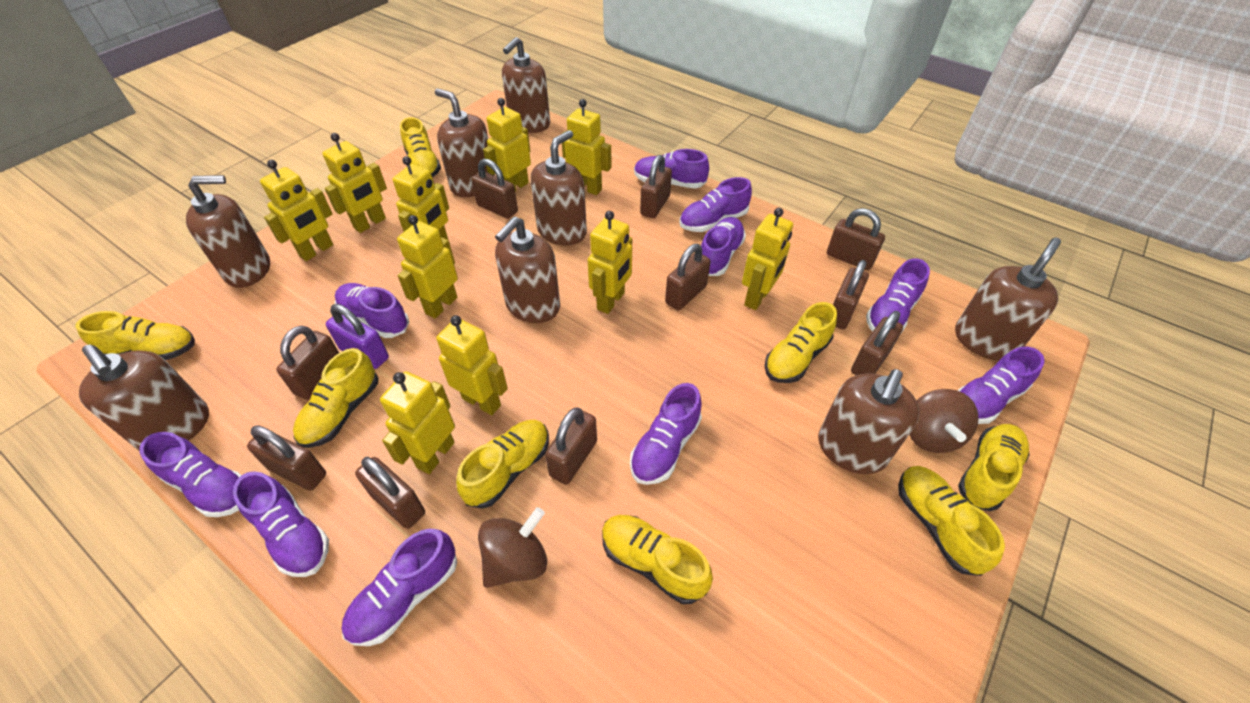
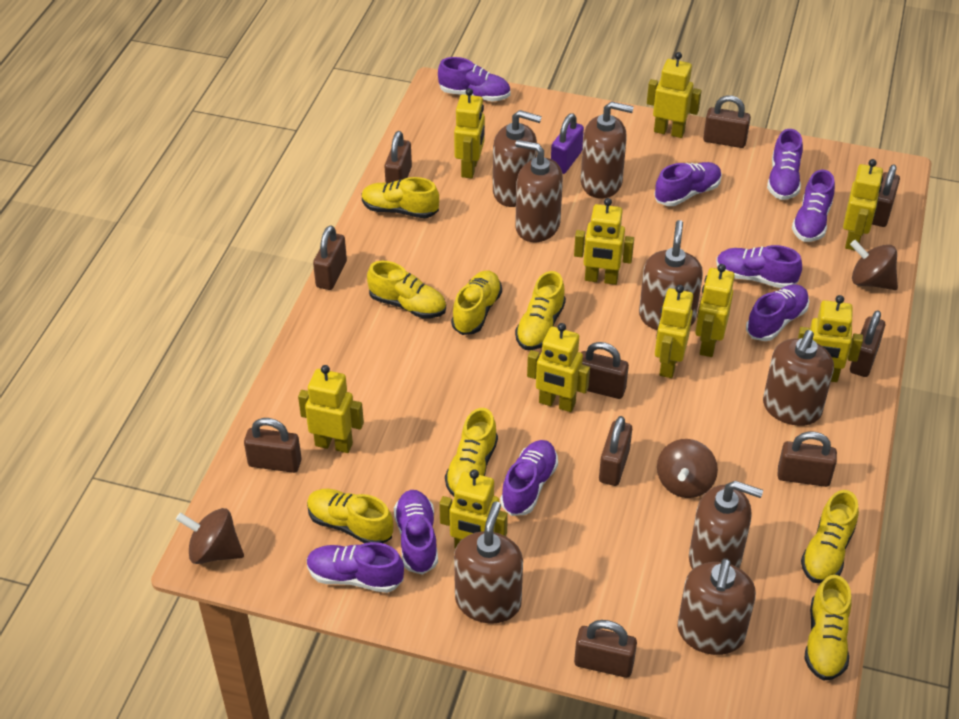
brown spinning top: 2 -> 3
purple shoe: 10 -> 9

